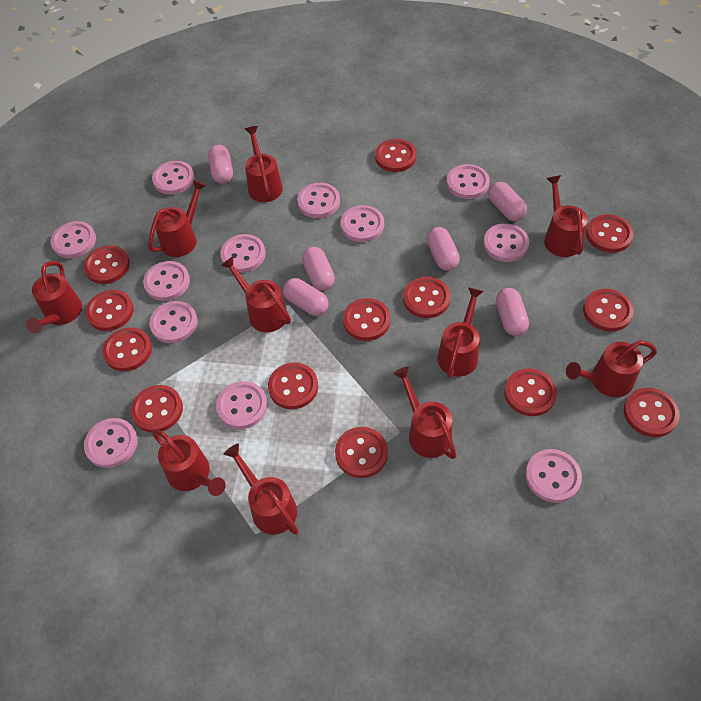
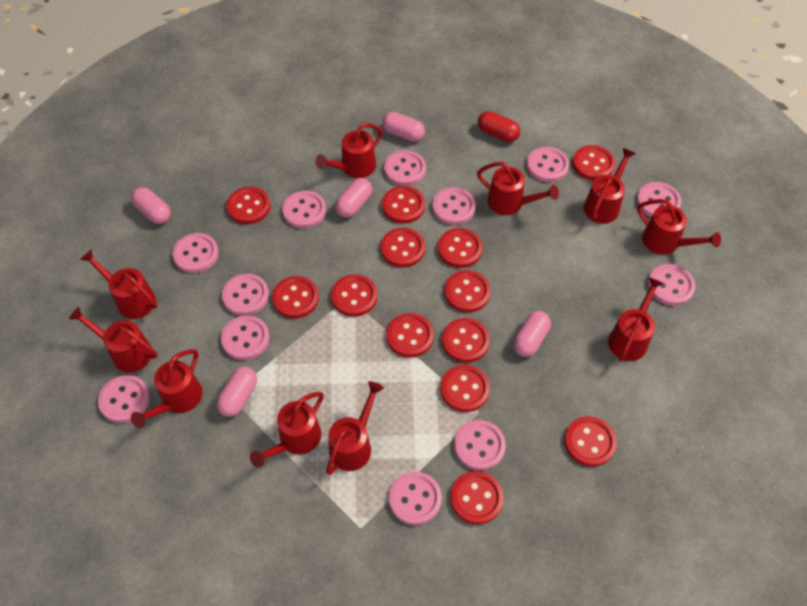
pink capsule: 6 -> 5
red capsule: 0 -> 1

